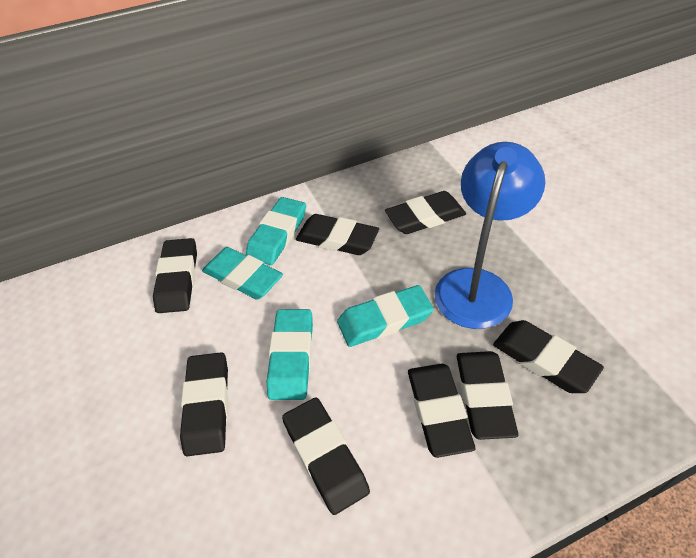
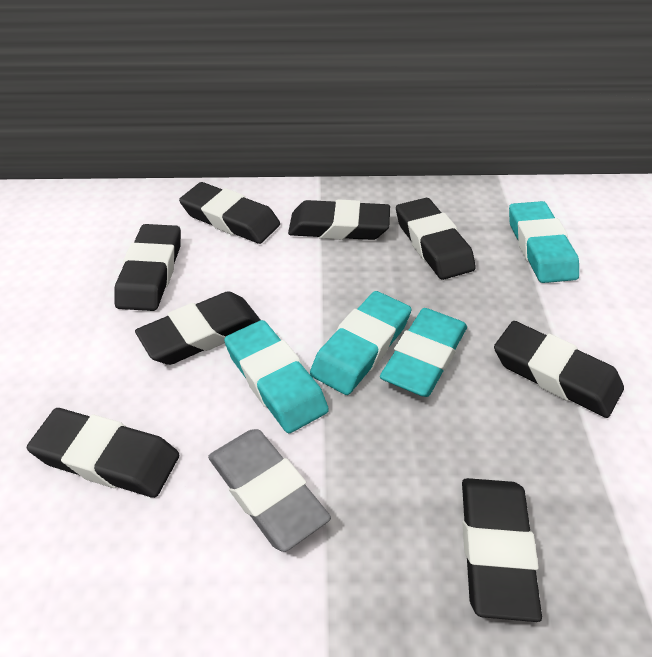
blue lamp: 1 -> 0
grey eraser: 0 -> 1

